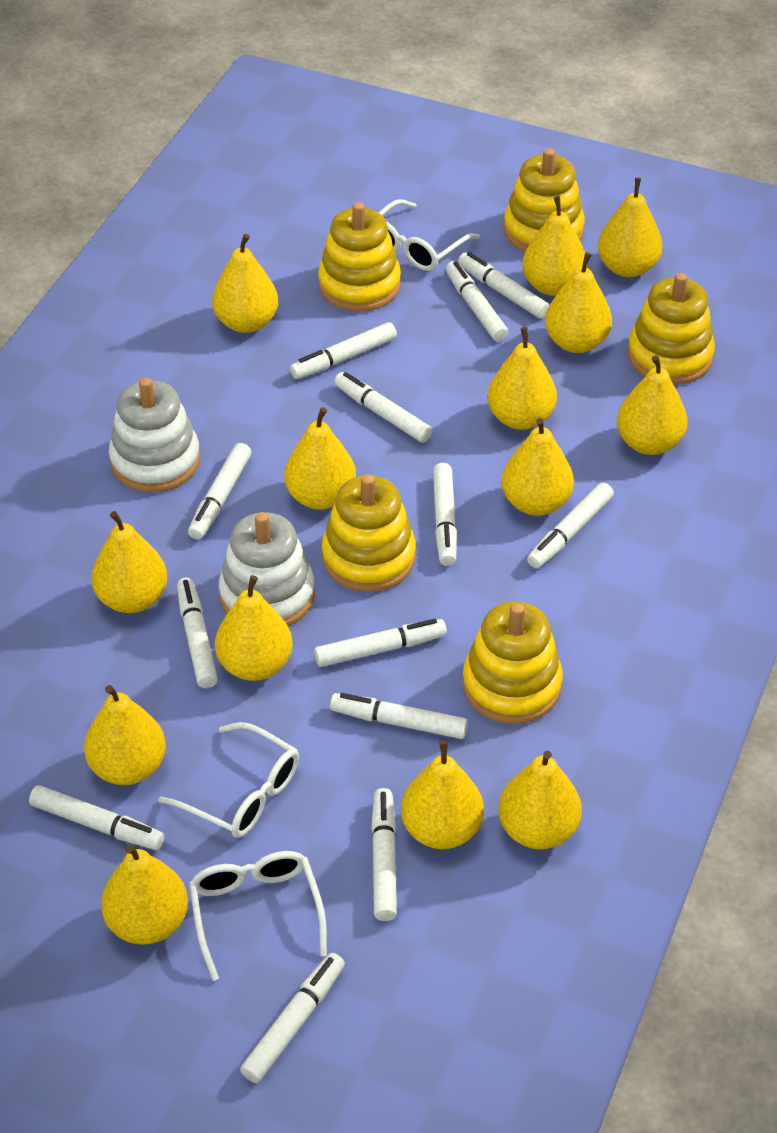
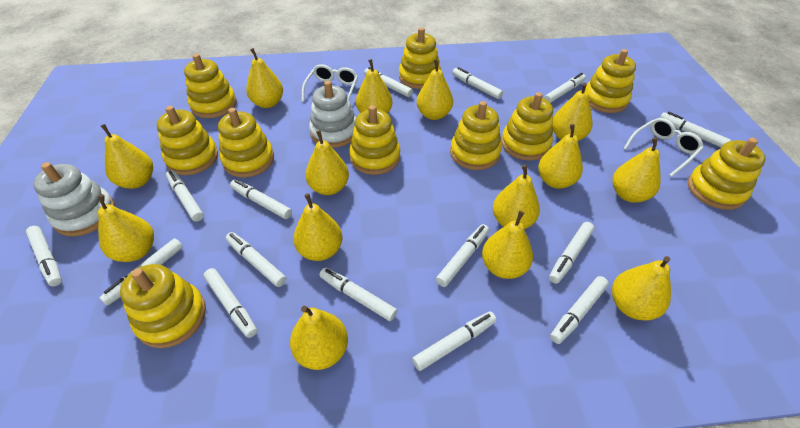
white glasses: 3 -> 2
white marker: 13 -> 15
yellow stacking toy: 5 -> 10

